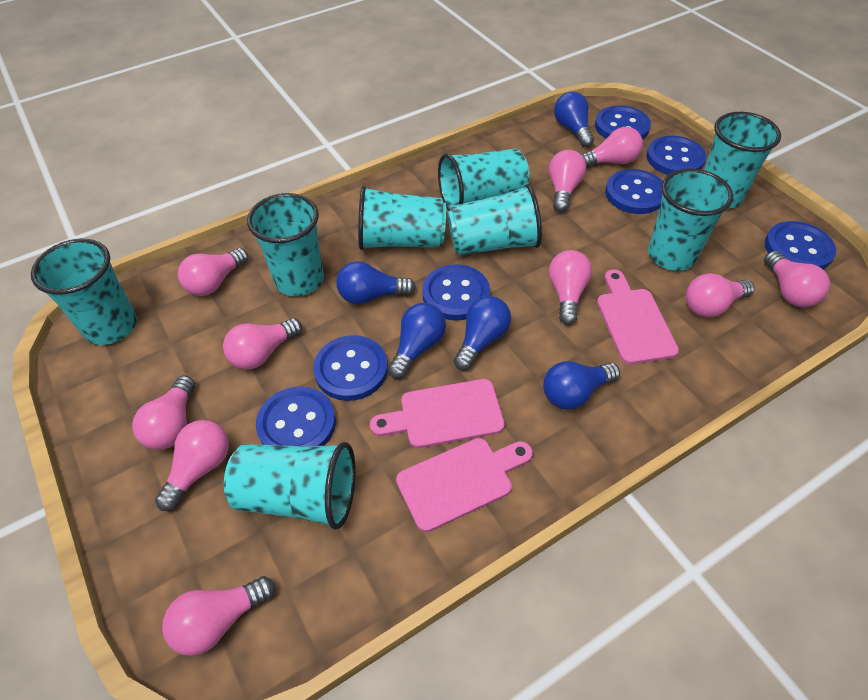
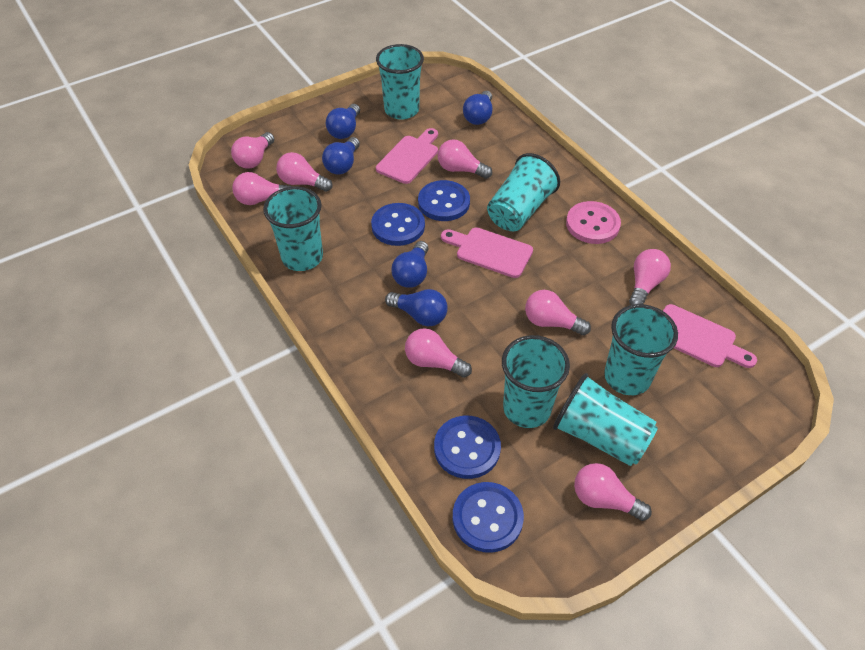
blue button: 7 -> 4
pink button: 0 -> 1
pink light bulb: 10 -> 8
turquoise cup: 8 -> 6

